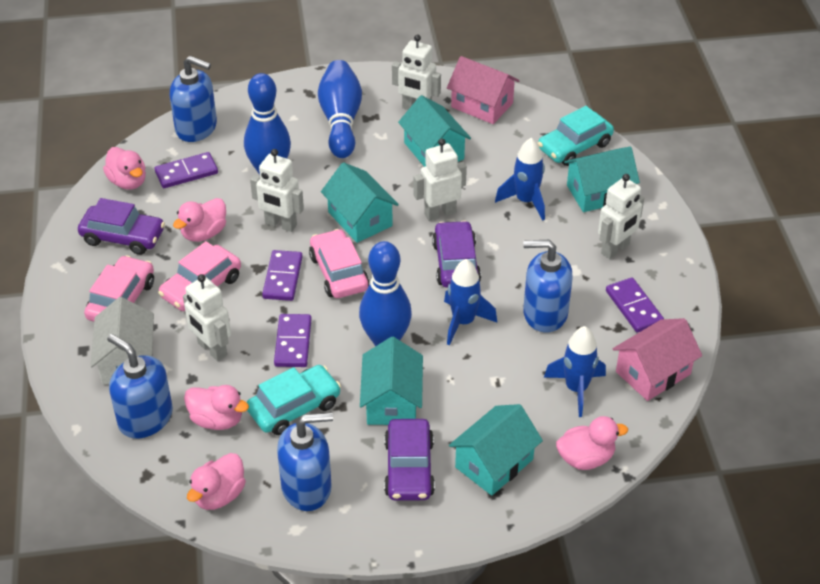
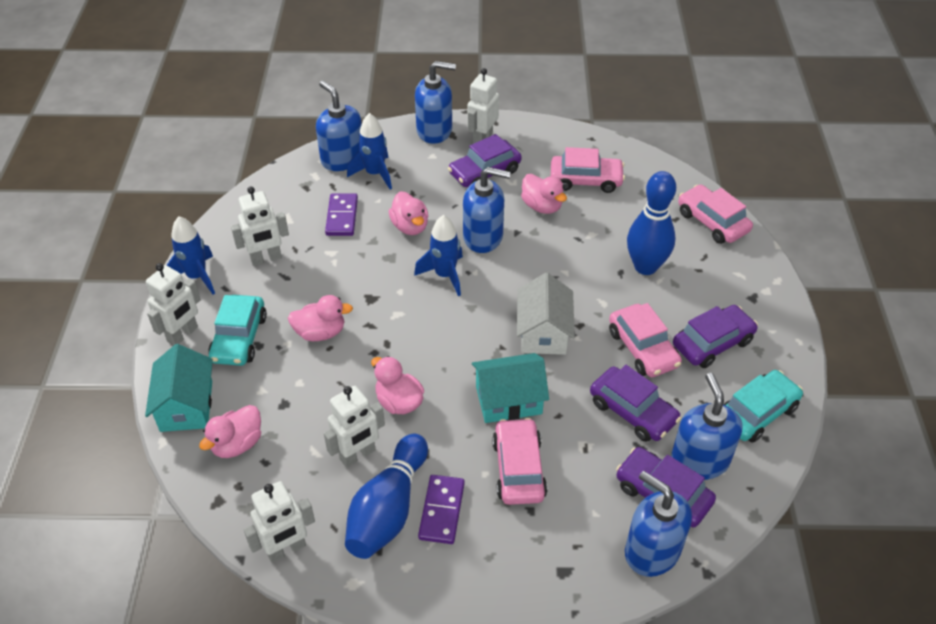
blue bowling pin: 3 -> 2
blue soap dispenser: 4 -> 5
pink car: 3 -> 4
pink house: 2 -> 0
purple car: 3 -> 4
purple domino: 4 -> 2
turquoise house: 5 -> 2

